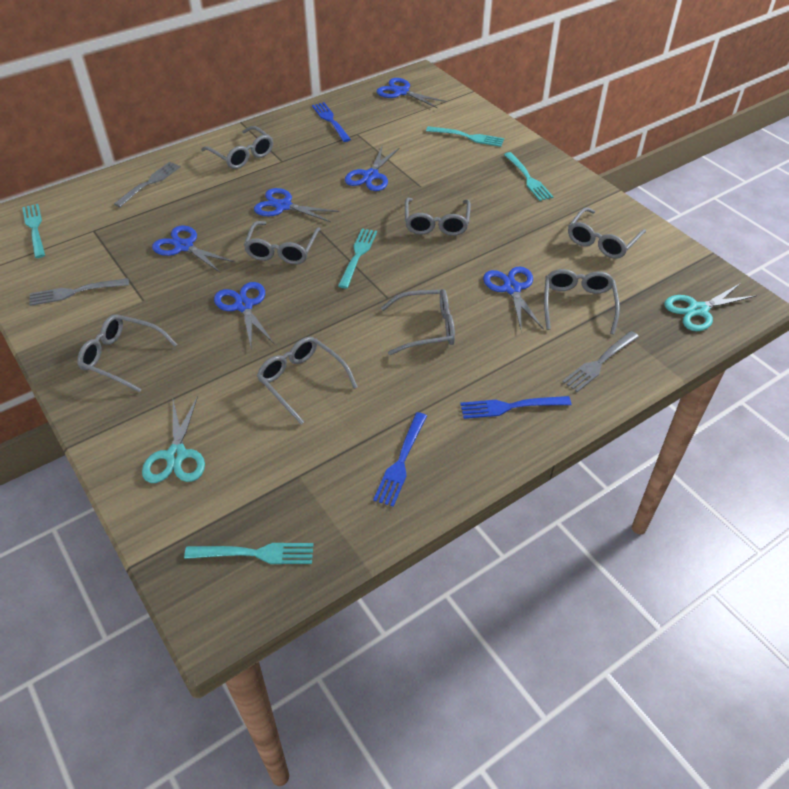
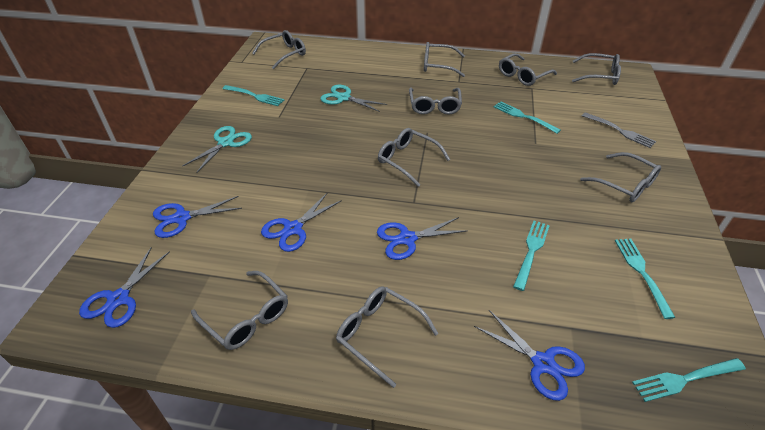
blue fork: 3 -> 0
blue scissors: 6 -> 5
grey fork: 3 -> 1
grey glasses: 8 -> 9

